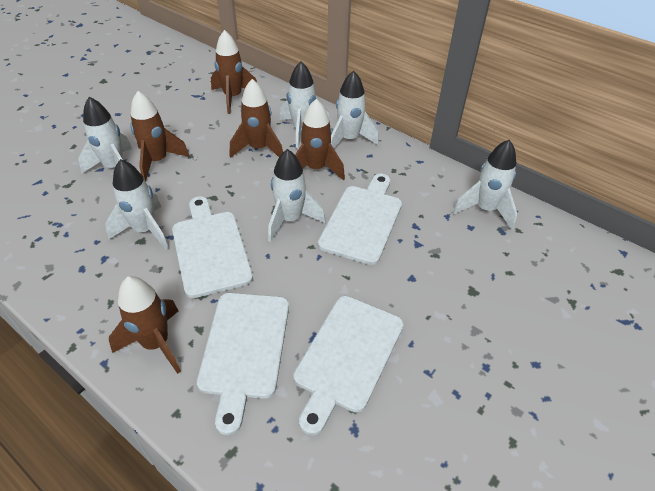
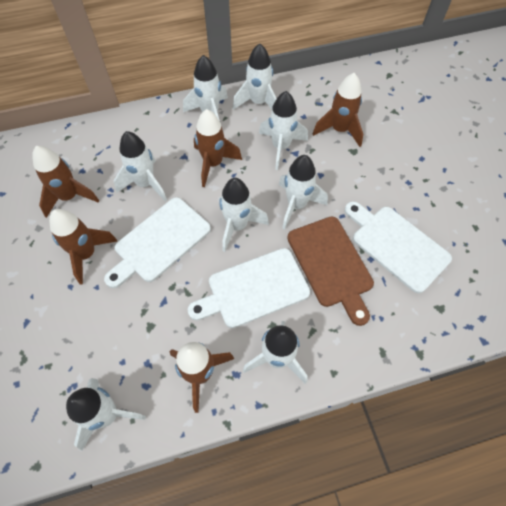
brown cutting board: 0 -> 1
white cutting board: 4 -> 3
white rocket: 6 -> 8

